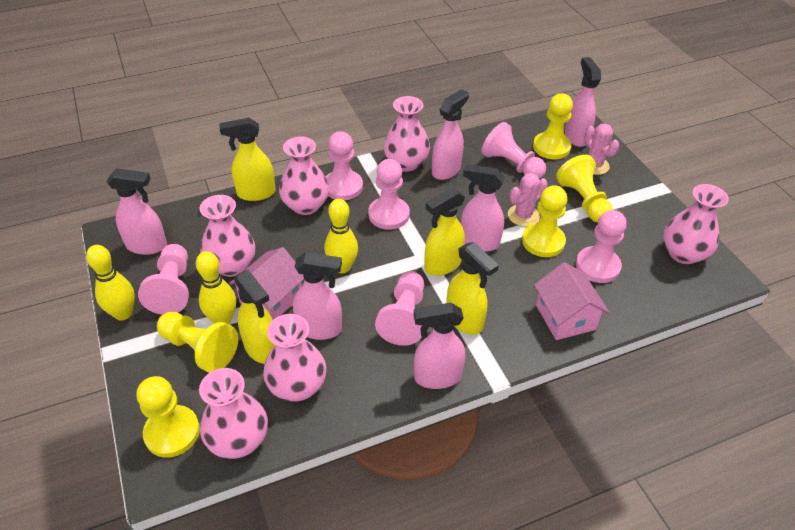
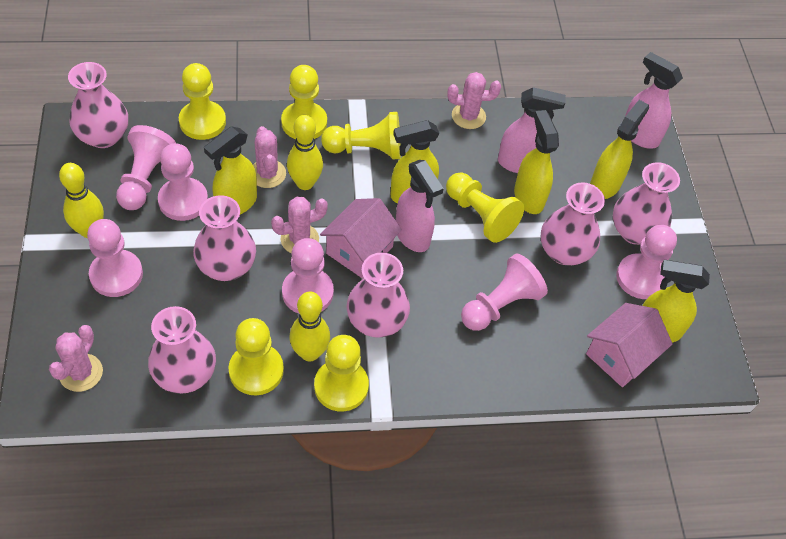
pink cactus: 2 -> 4
pink spray bottle: 6 -> 3
yellow pawn: 5 -> 6
yellow spray bottle: 4 -> 5

